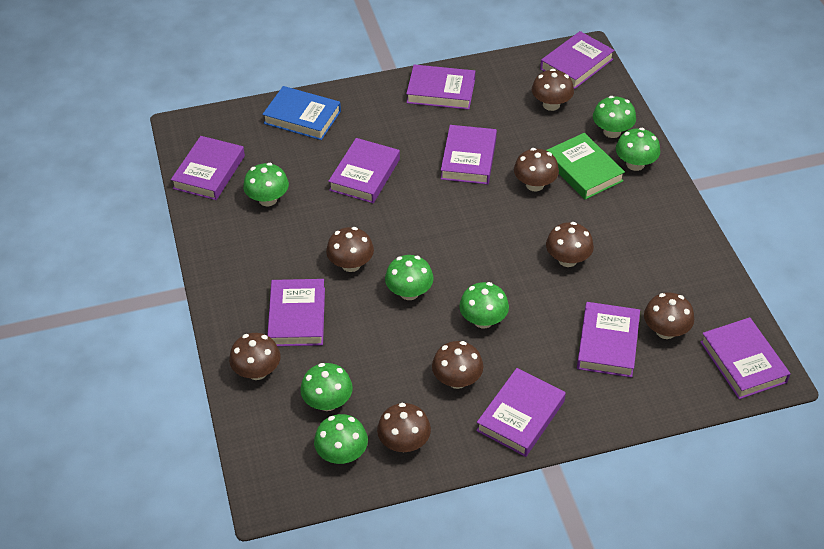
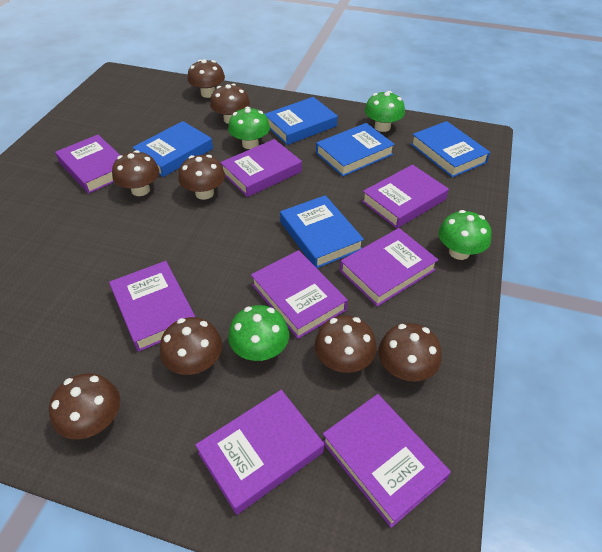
blue book: 1 -> 5
green book: 1 -> 0
green mushroom: 7 -> 4
purple book: 9 -> 8

